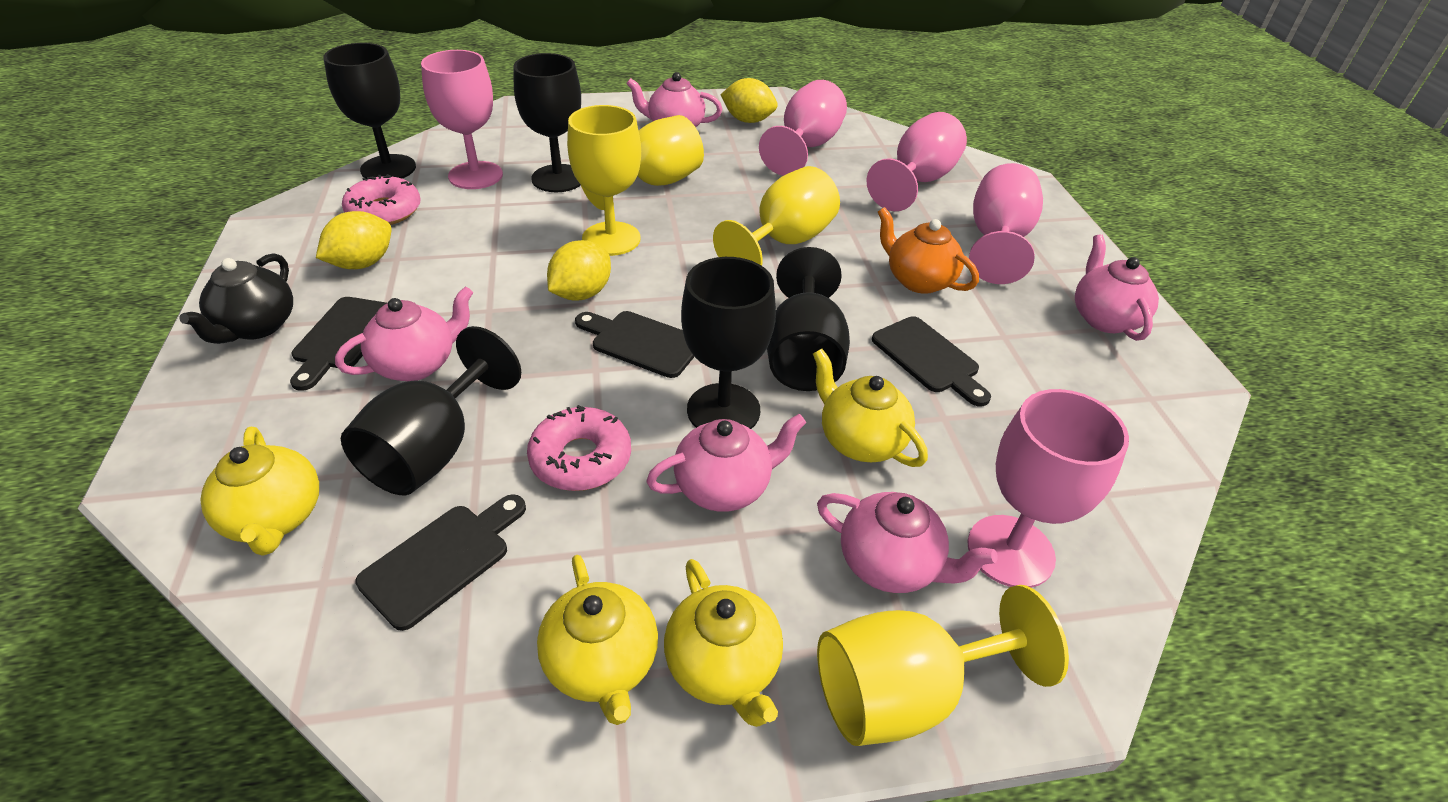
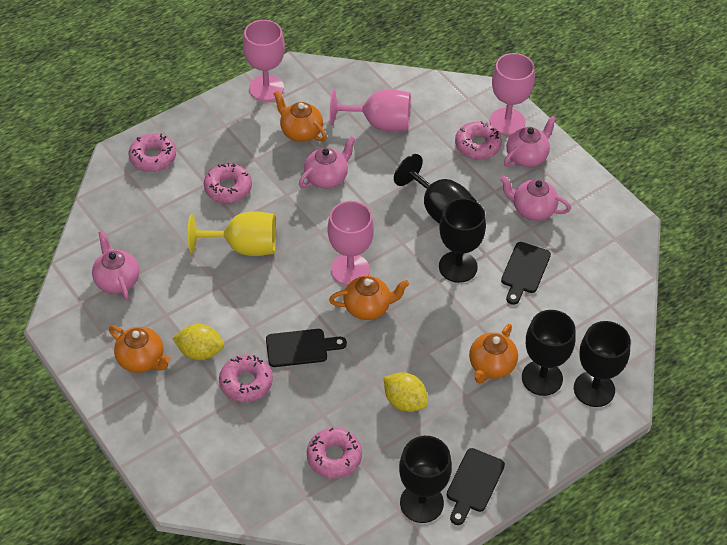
black cutting board: 4 -> 3
black teapot: 1 -> 0
orange teapot: 1 -> 4
pink donut: 2 -> 5
pink goblet: 5 -> 4
pink teapot: 5 -> 4
yellow goblet: 4 -> 1
yellow lemon: 3 -> 2
yellow teapot: 4 -> 0

